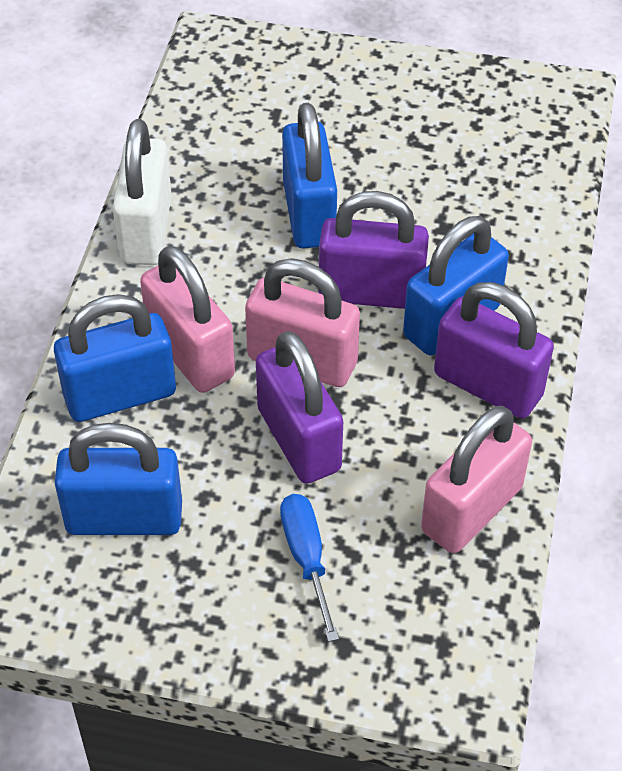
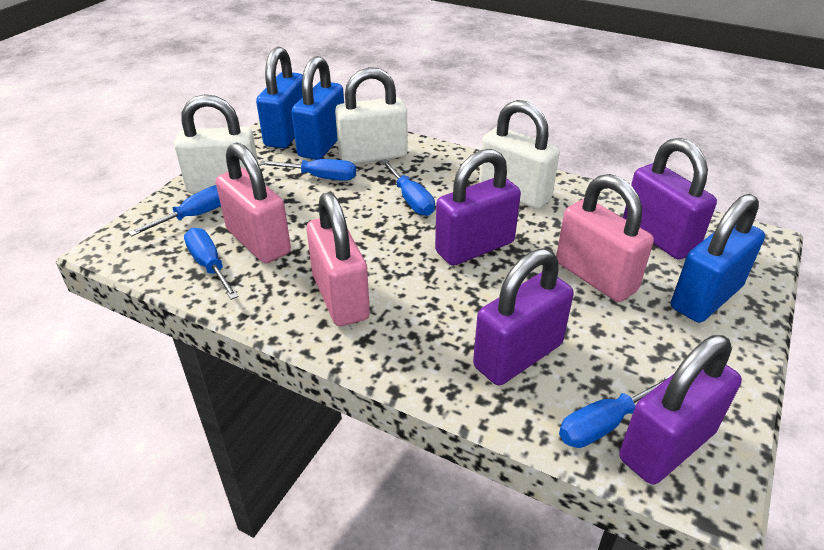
blue padlock: 4 -> 3
blue screwdriver: 1 -> 5
purple padlock: 3 -> 4
white padlock: 1 -> 3

